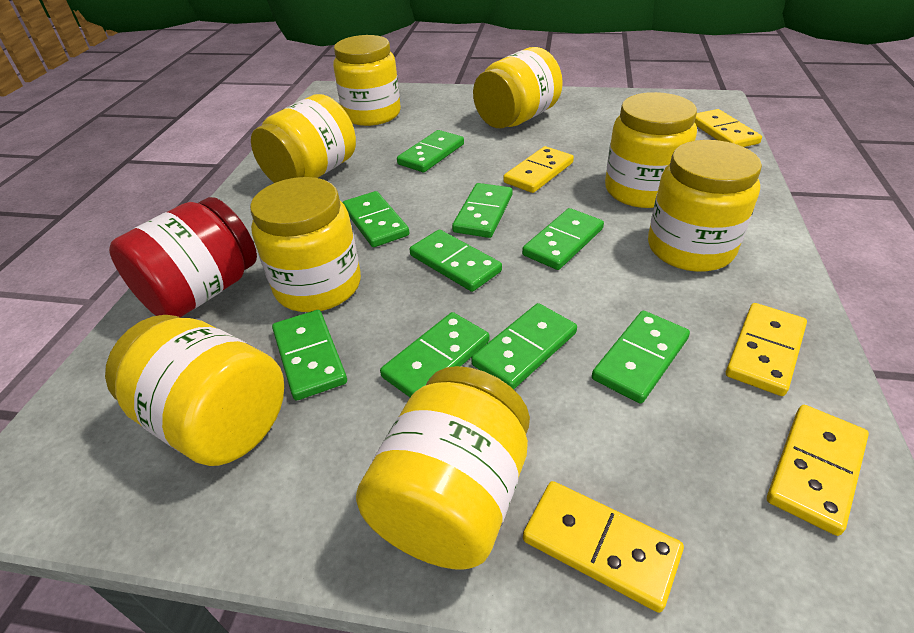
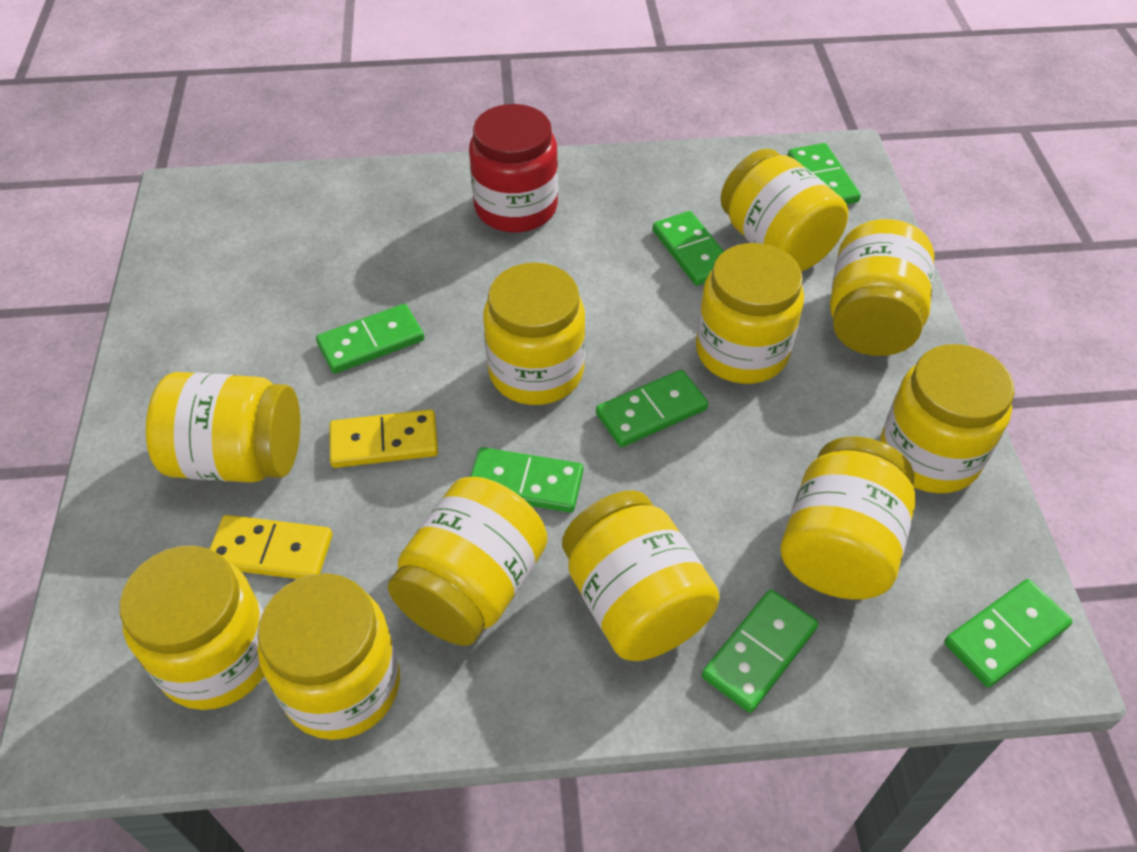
green domino: 9 -> 7
yellow domino: 5 -> 2
yellow jar: 8 -> 11

